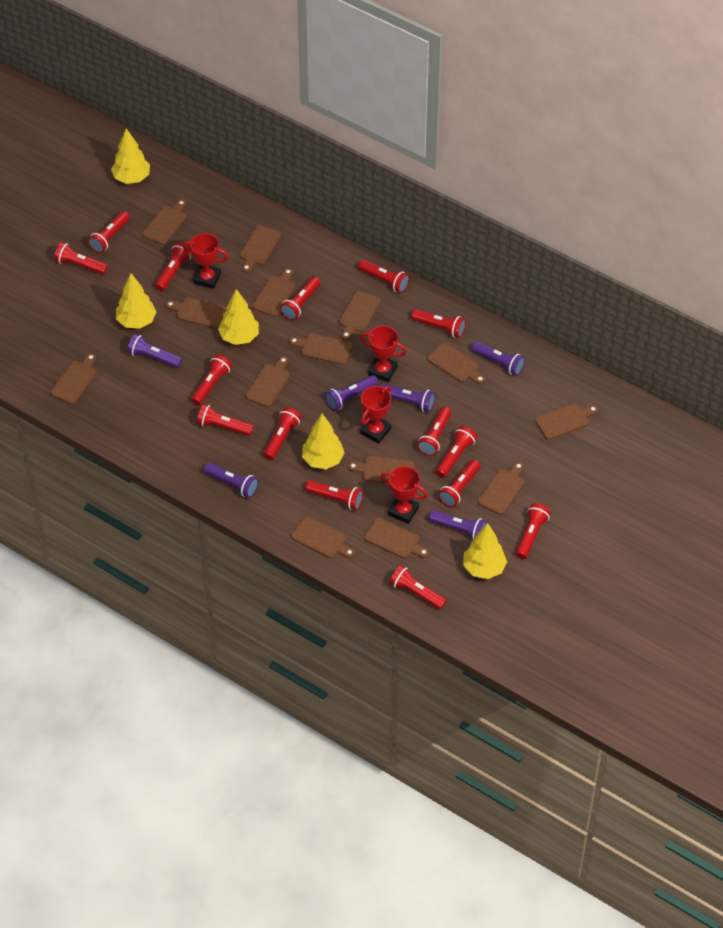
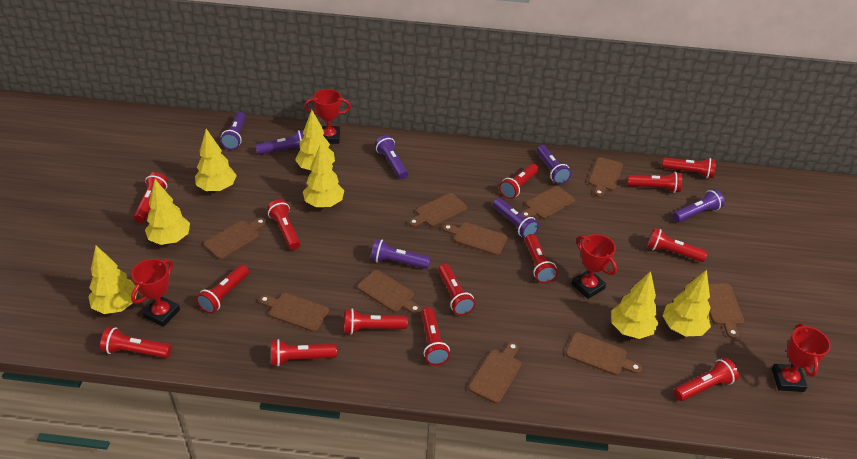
brown cutting board: 14 -> 10
purple flashlight: 6 -> 7
red flashlight: 15 -> 14
yellow tree: 5 -> 7

